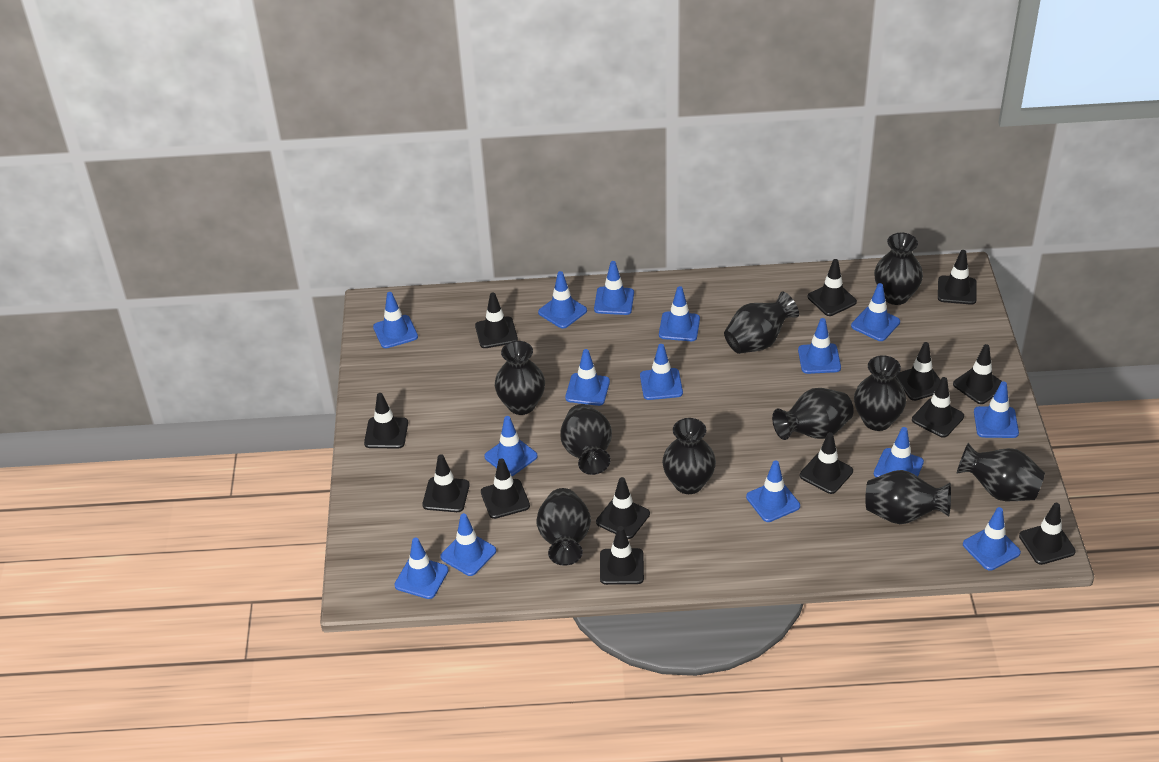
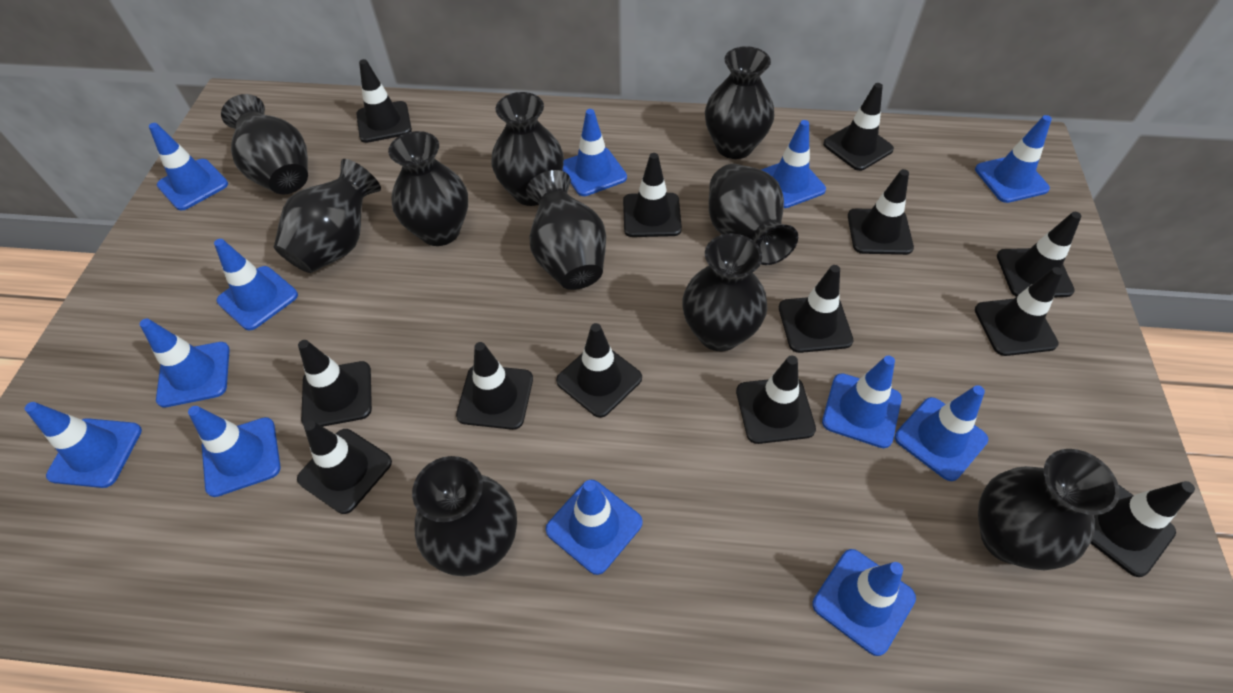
blue traffic cone: 15 -> 12

